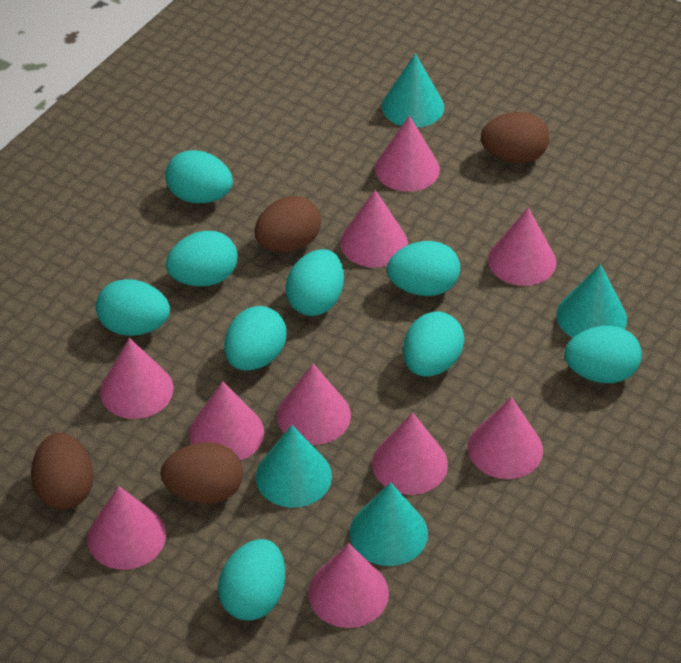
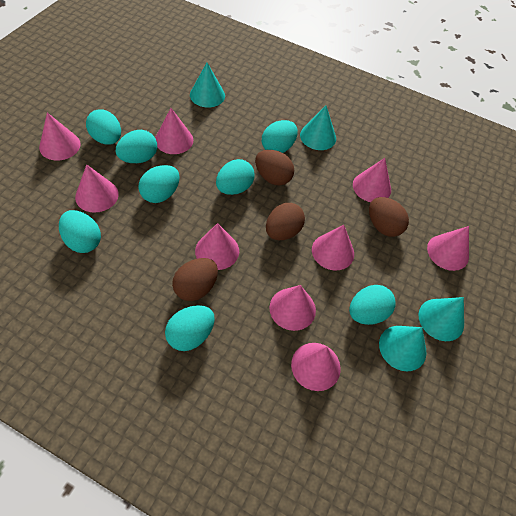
pink cone: 10 -> 9
turquoise egg: 9 -> 8

